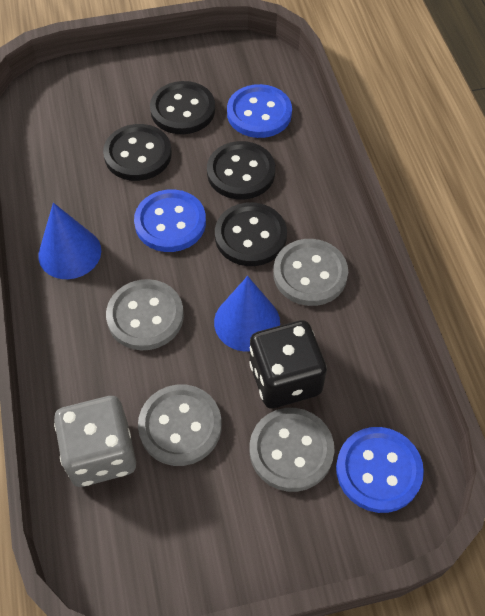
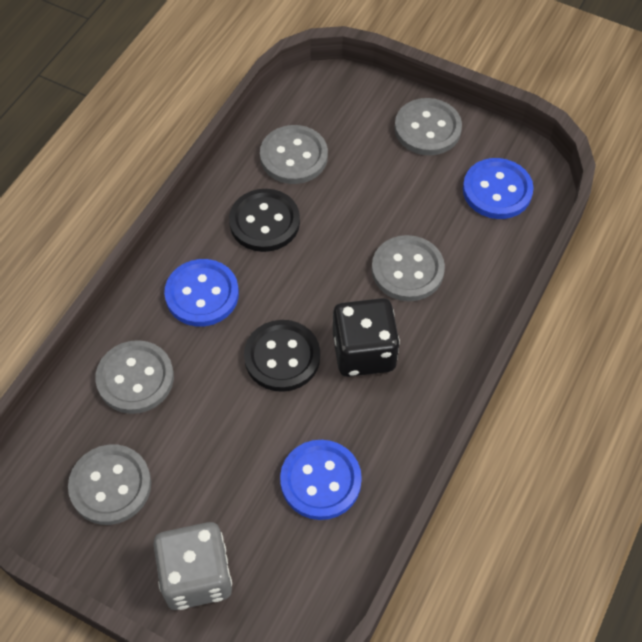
black button: 4 -> 2
blue cone: 2 -> 0
grey button: 4 -> 5

